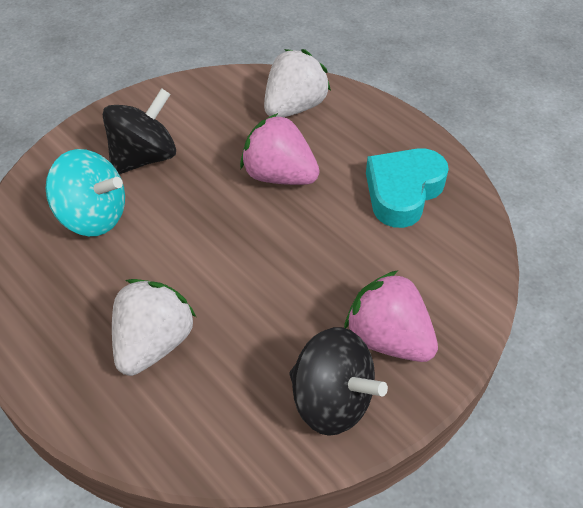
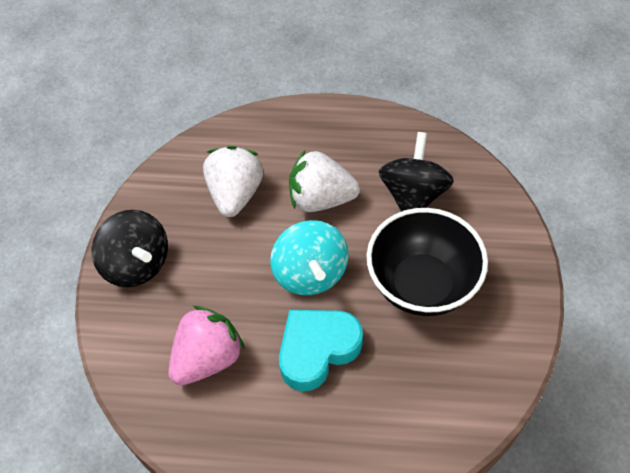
black bowl: 0 -> 1
pink strawberry: 2 -> 1

